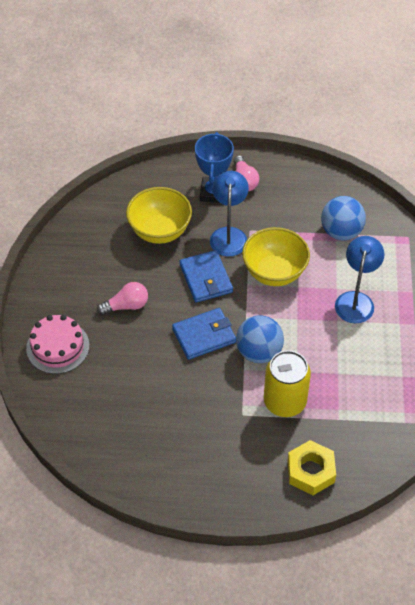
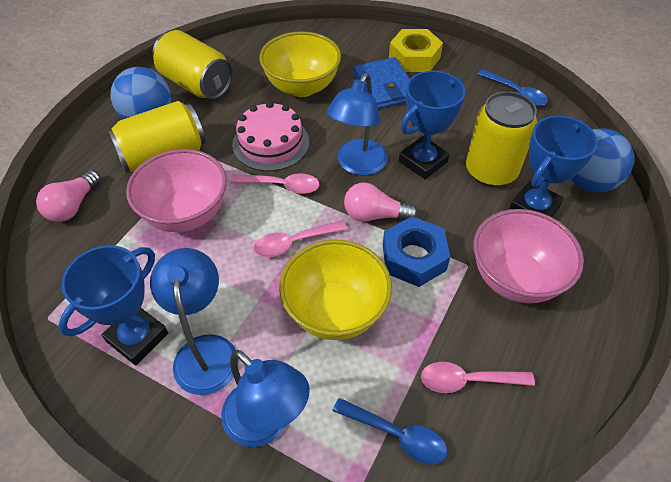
blue lamp: 2 -> 3
blue nut: 0 -> 1
blue spoon: 0 -> 2
blue trophy: 1 -> 3
blue wallet: 2 -> 1
pink bowl: 0 -> 2
pink spoon: 0 -> 3
yellow can: 1 -> 3

